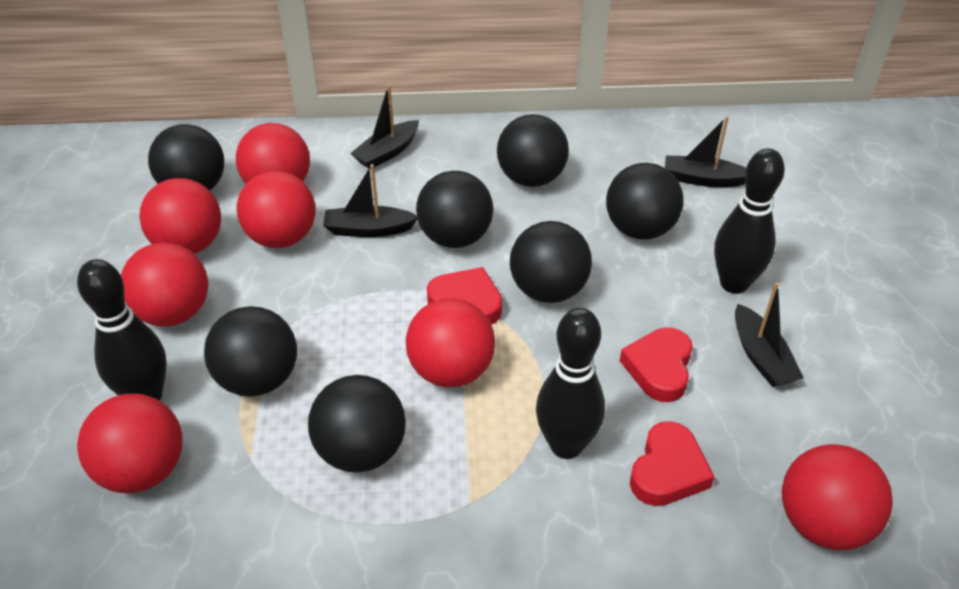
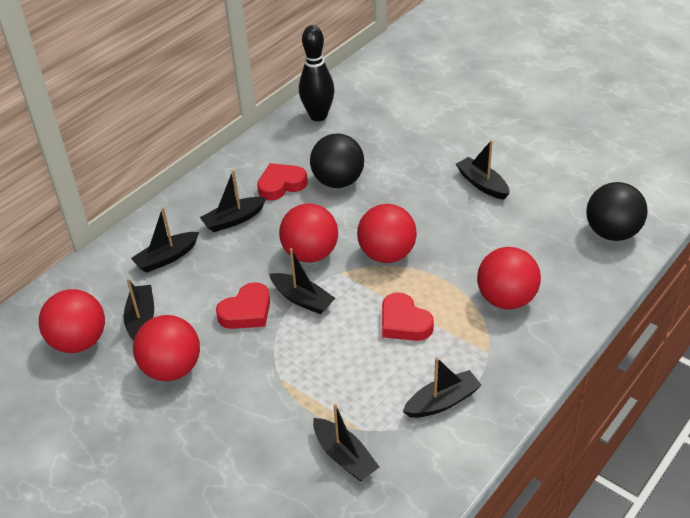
black ball: 7 -> 2
black boat: 4 -> 7
black bowling pin: 3 -> 1
red ball: 7 -> 5

